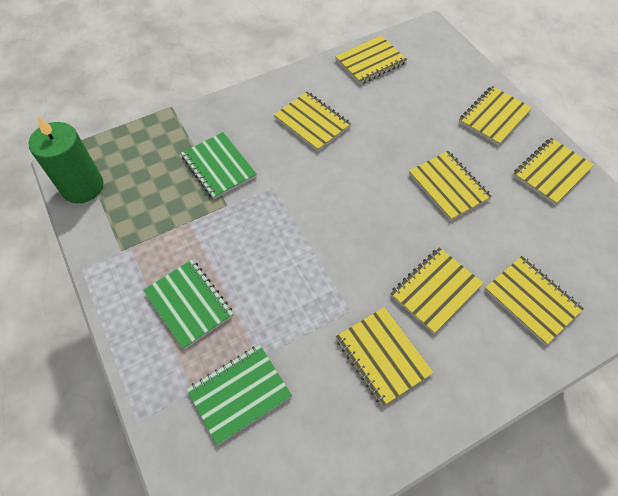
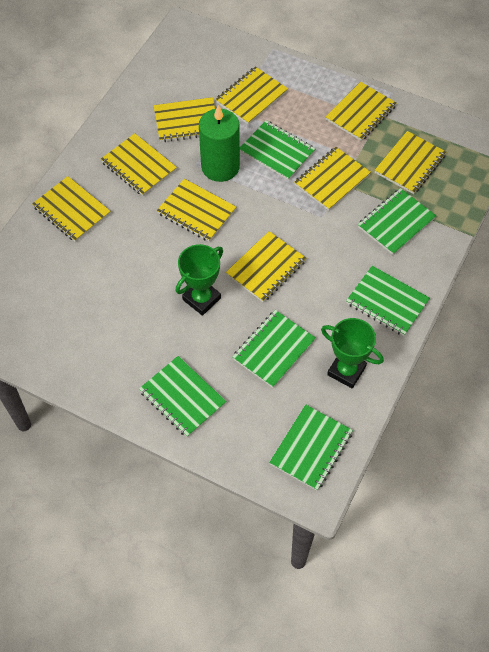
green notebook: 3 -> 6
green trophy: 0 -> 2
yellow notebook: 8 -> 9

